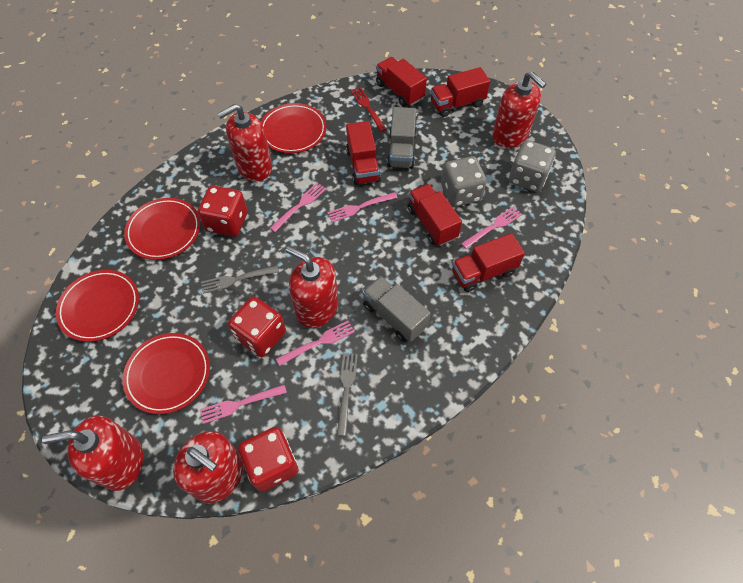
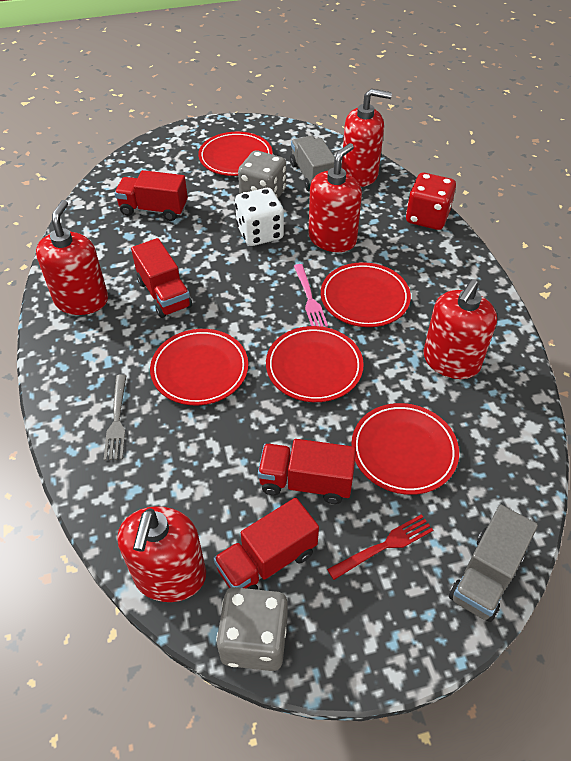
grey fork: 2 -> 1
pink fork: 5 -> 1
red dice: 3 -> 1
red plate: 4 -> 5
red truck: 5 -> 4
white dice: 0 -> 1

